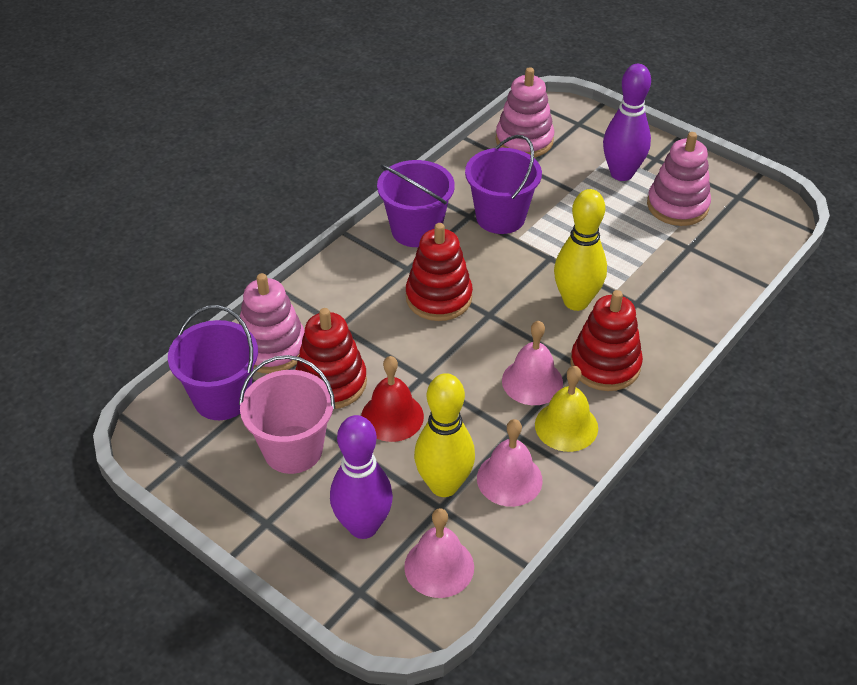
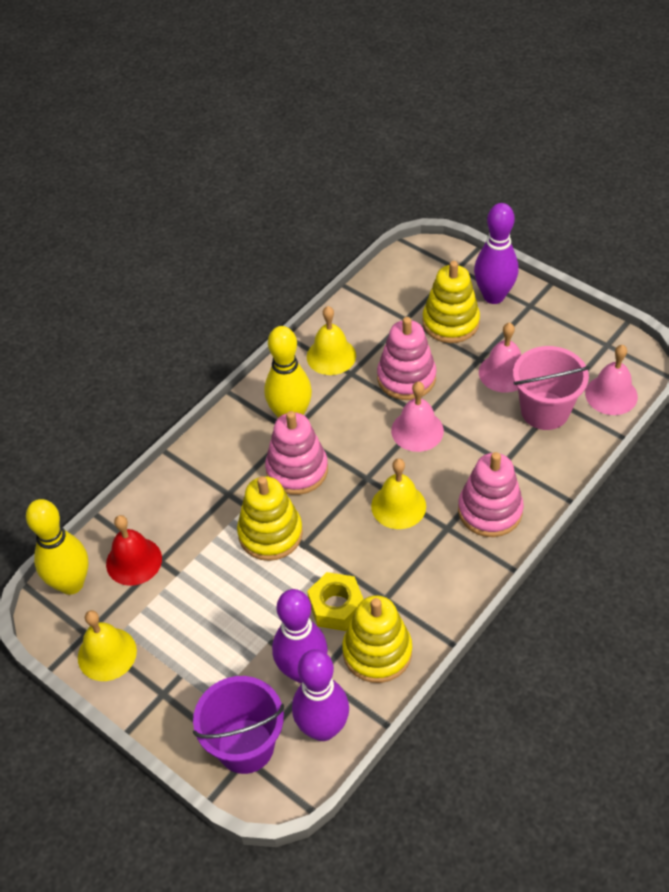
purple bowling pin: 2 -> 3
purple bucket: 3 -> 1
red stacking toy: 3 -> 0
yellow bell: 1 -> 3
yellow nut: 0 -> 1
yellow stacking toy: 0 -> 3

